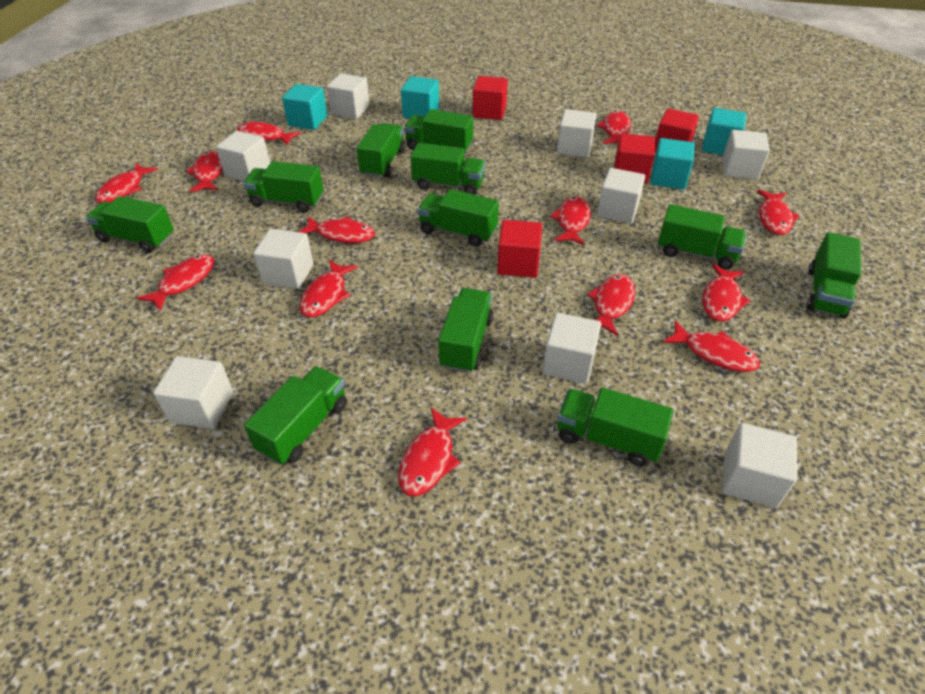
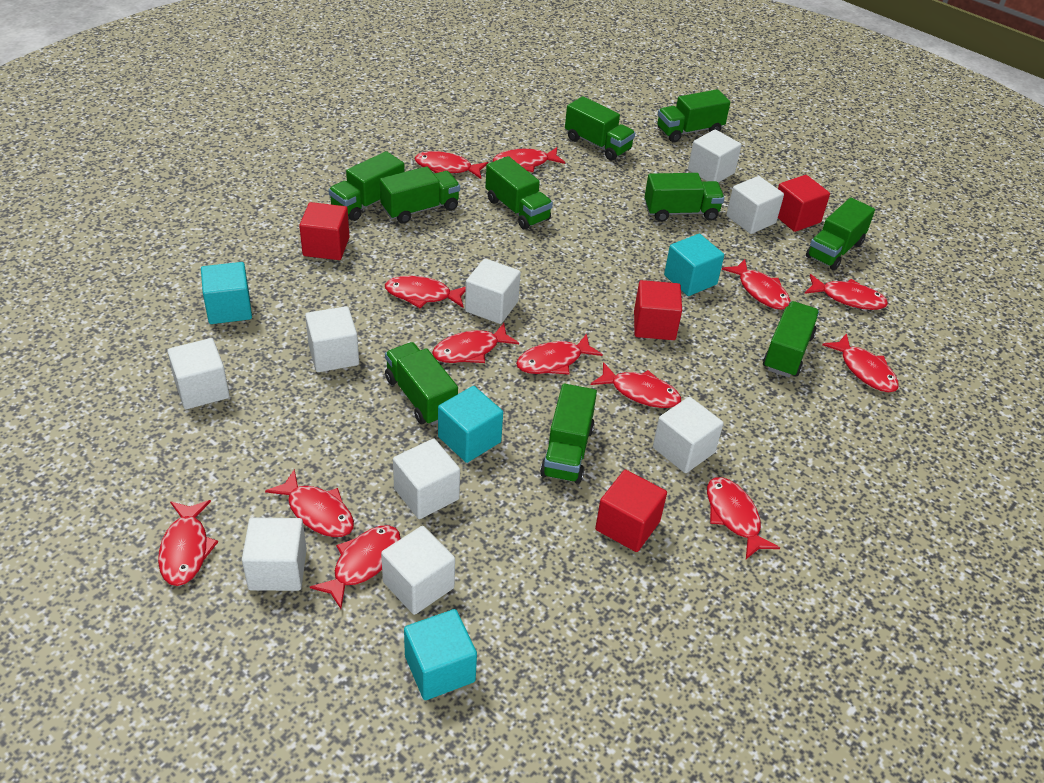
green truck: 11 -> 10

